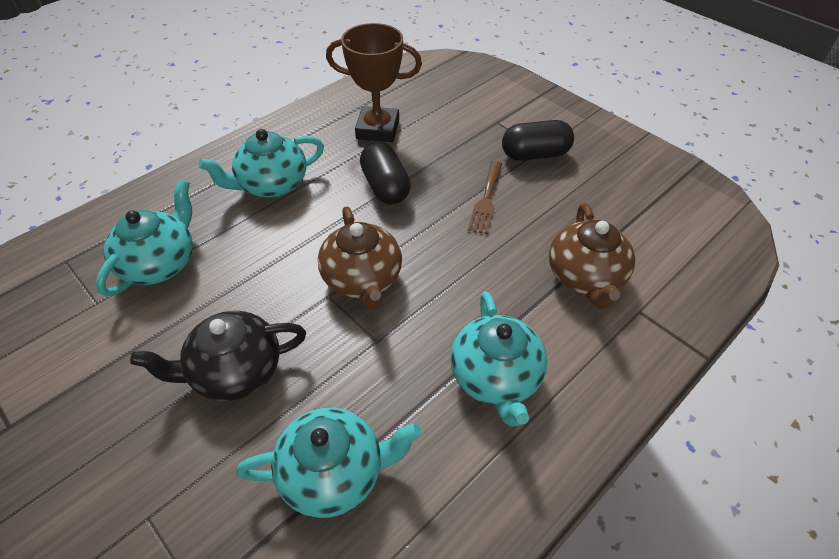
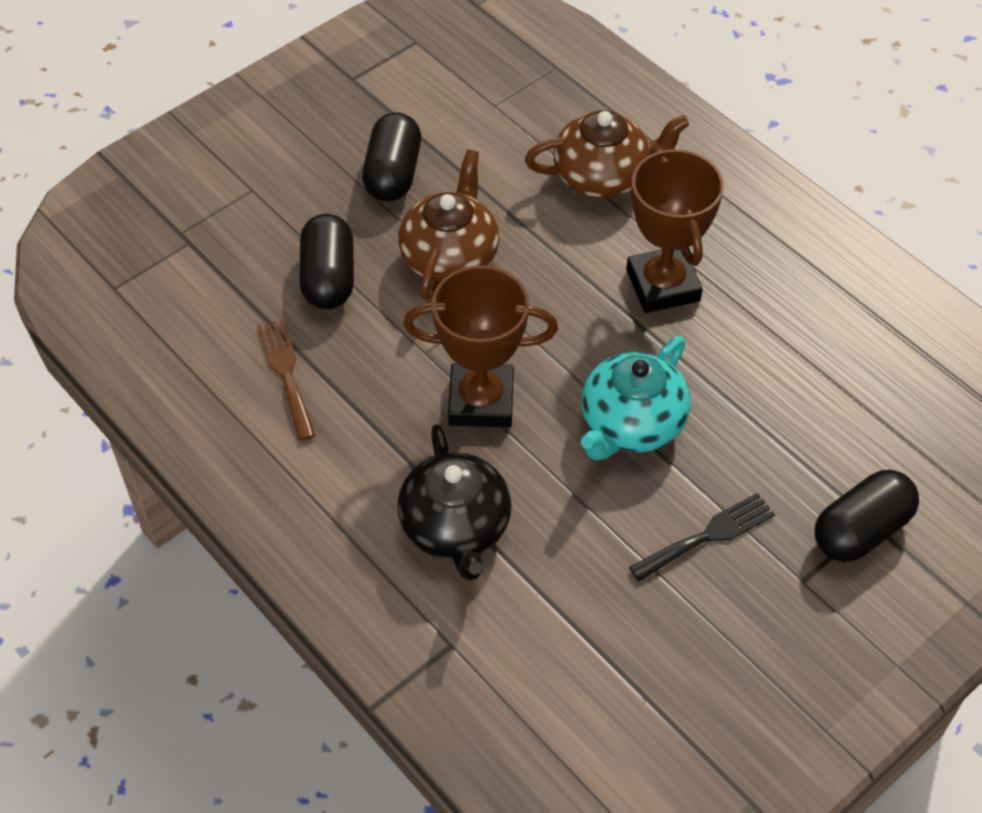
black capsule: 2 -> 3
black fork: 0 -> 1
brown trophy: 1 -> 2
turquoise teapot: 4 -> 1

